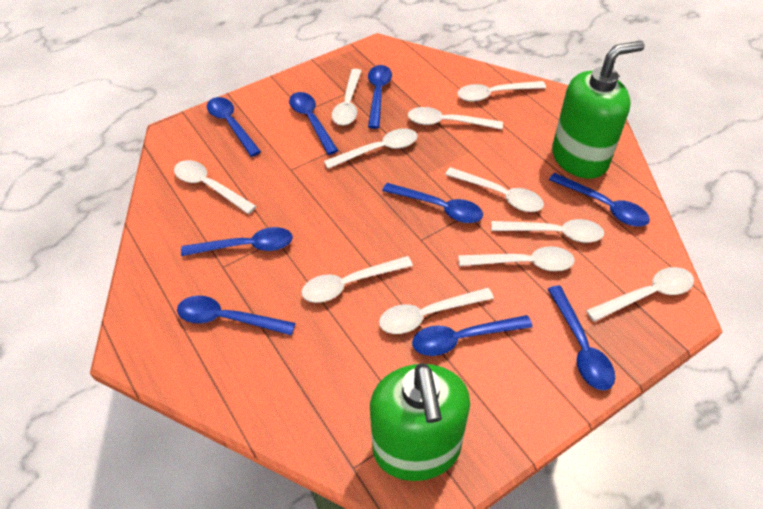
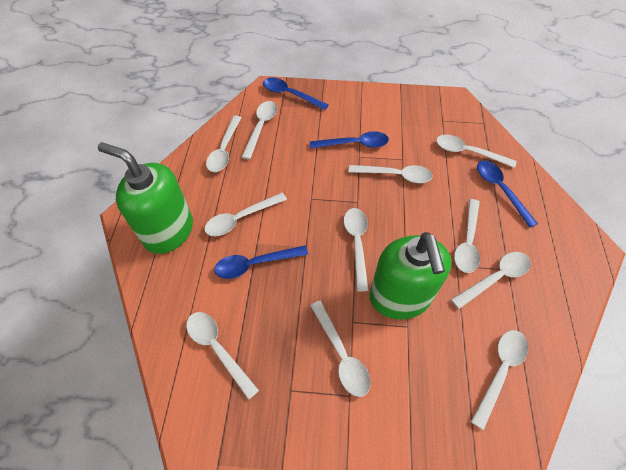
blue spoon: 9 -> 4

